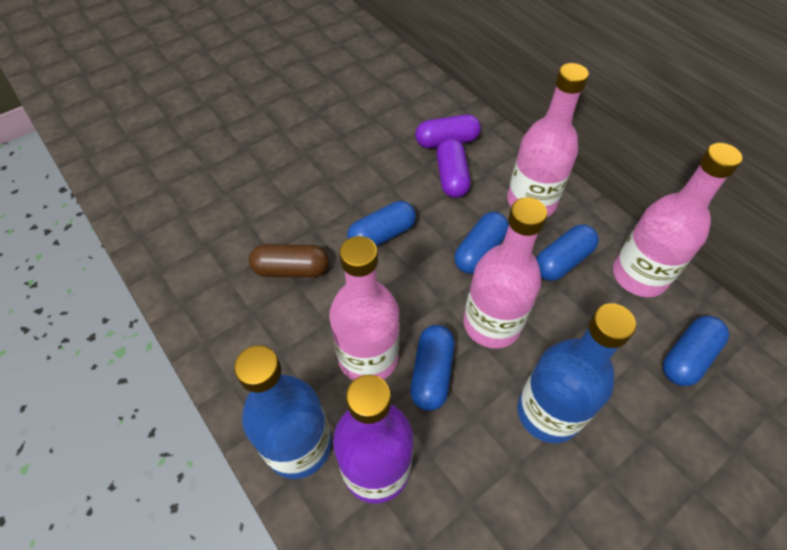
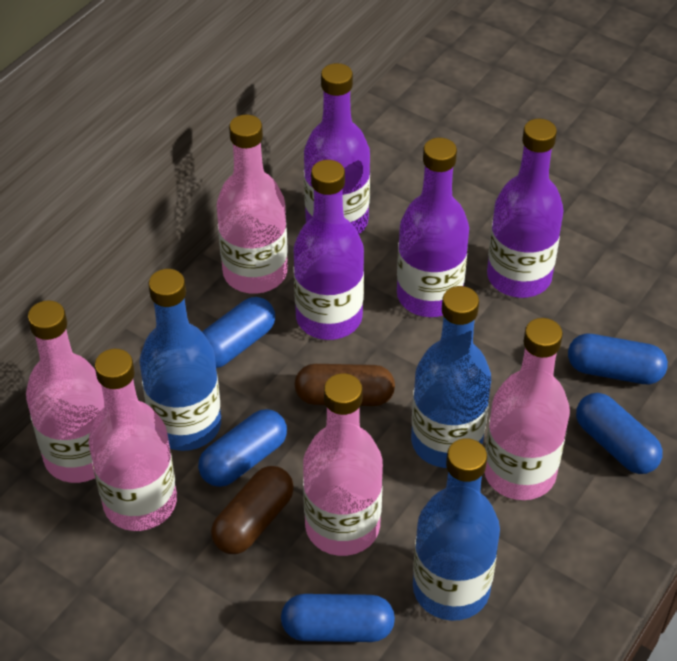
blue bottle: 2 -> 3
brown capsule: 1 -> 2
pink bottle: 4 -> 5
purple bottle: 1 -> 4
purple capsule: 2 -> 0

